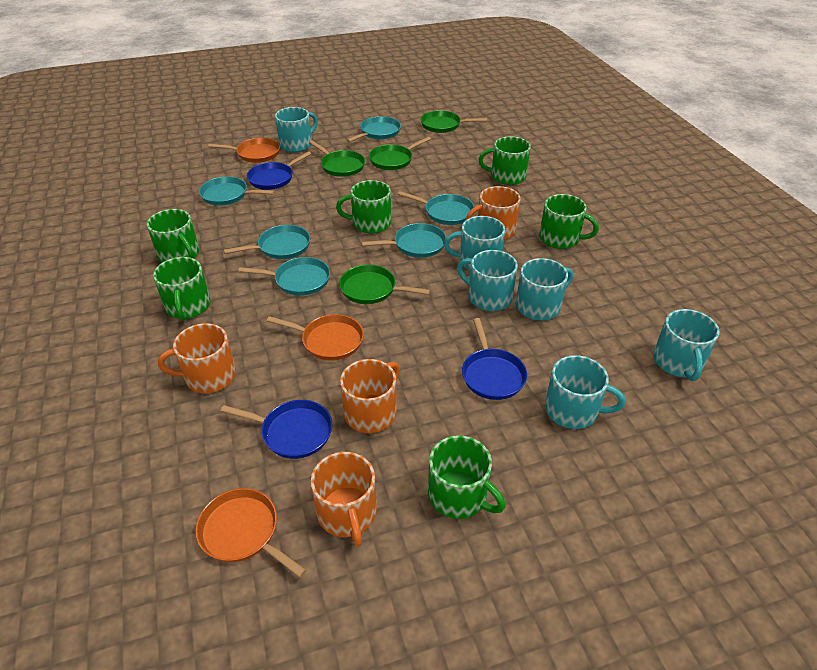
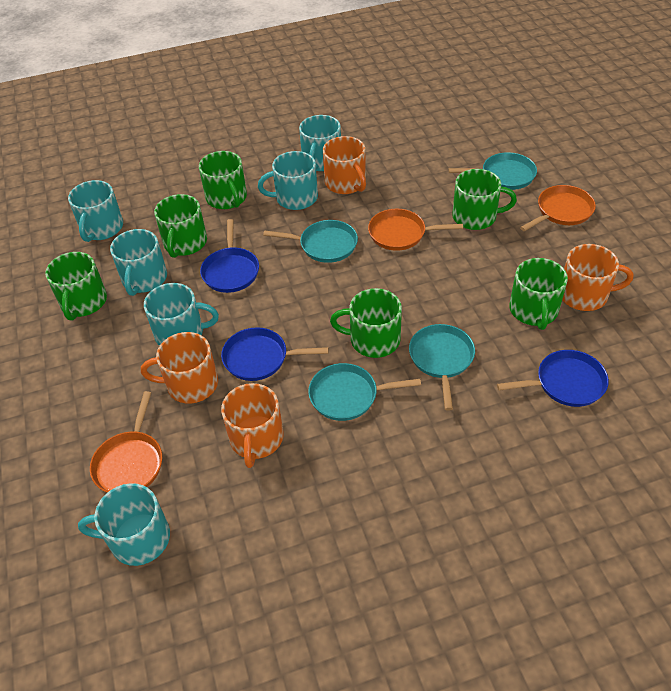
green pan: 4 -> 0
turquoise pan: 6 -> 4

